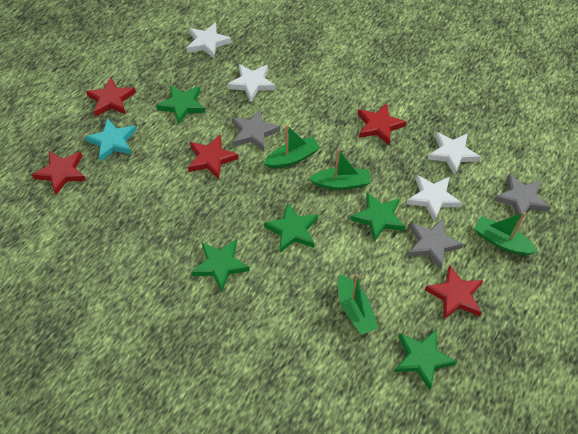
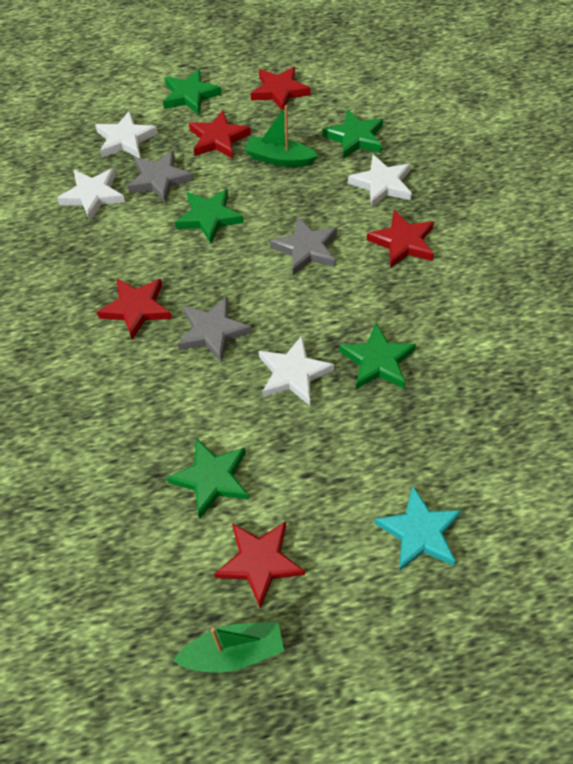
green boat: 4 -> 2

